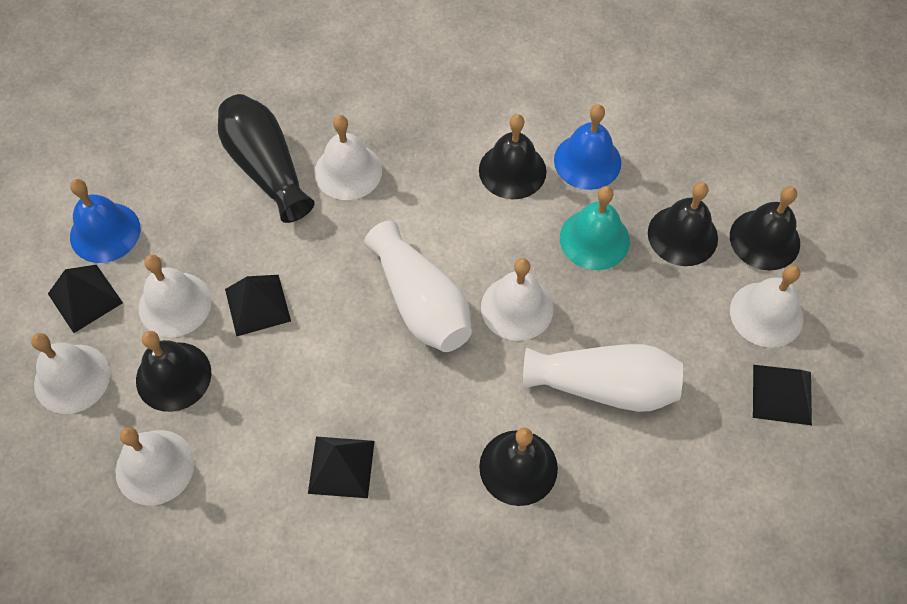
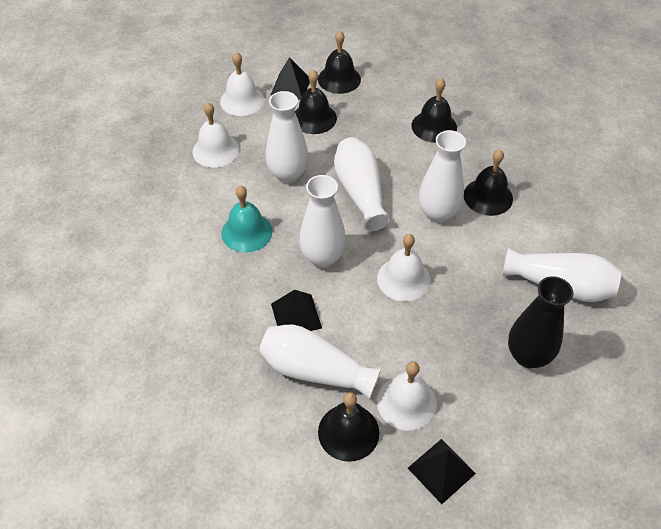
black pyramid: 4 -> 3
blue bell: 2 -> 0
white bell: 6 -> 4
white vase: 2 -> 6

